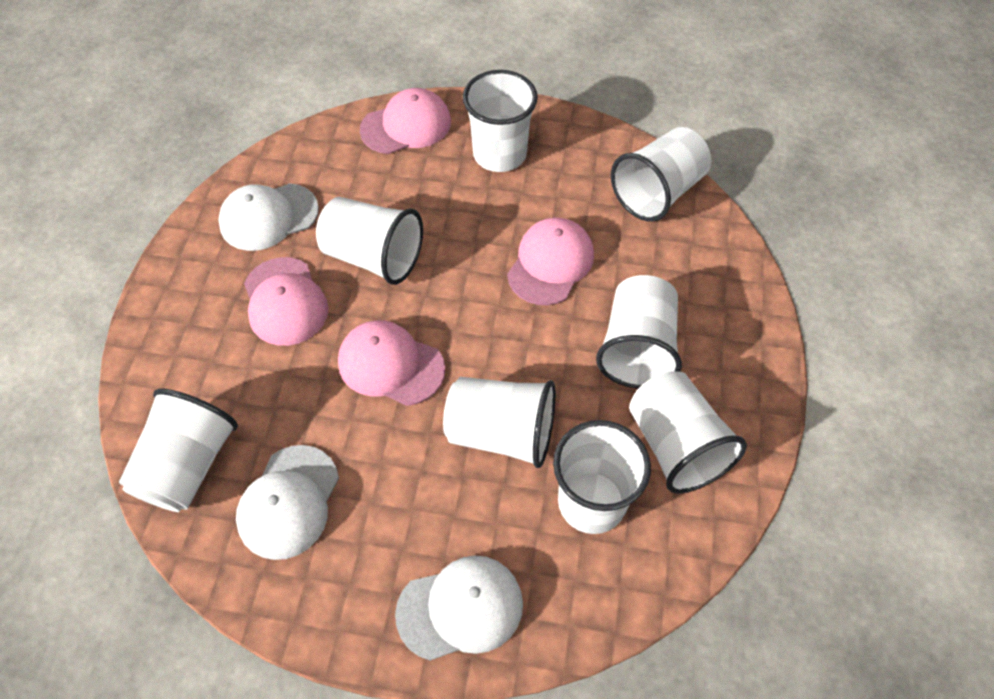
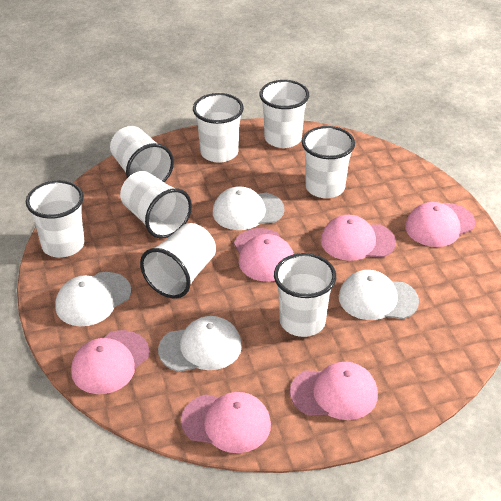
pink cap: 4 -> 6
white cap: 3 -> 4

